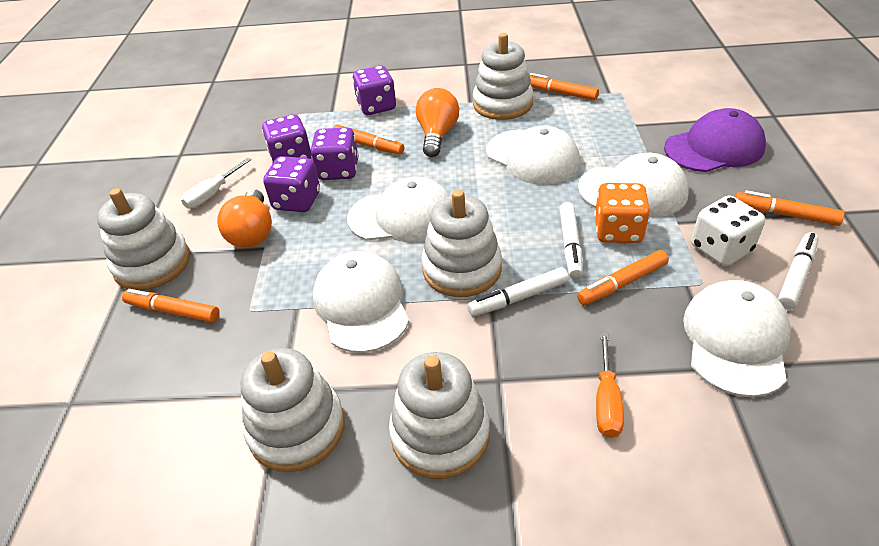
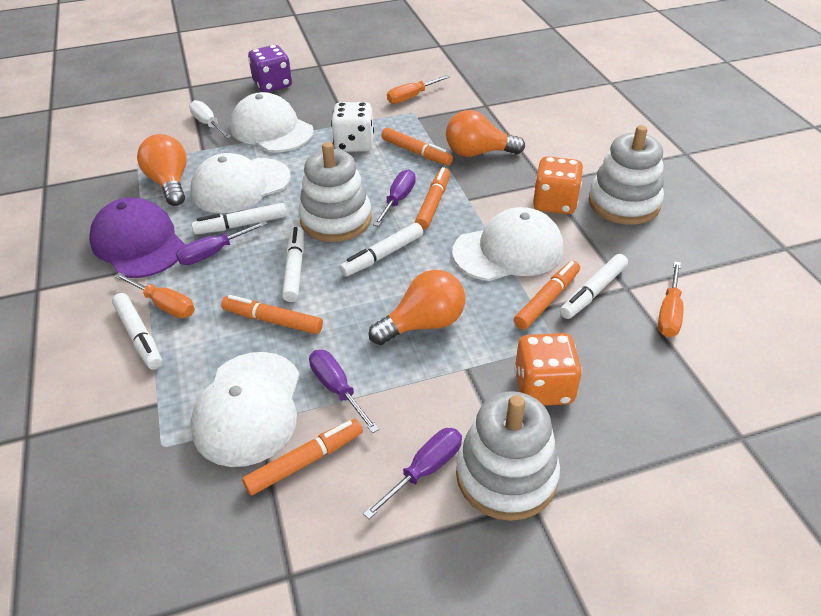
orange dice: 1 -> 2
orange light bulb: 2 -> 3
orange screwdriver: 1 -> 3
purple dice: 4 -> 1
purple screwdriver: 0 -> 4
white cap: 5 -> 4
white marker: 3 -> 5
white stacking toy: 5 -> 3

